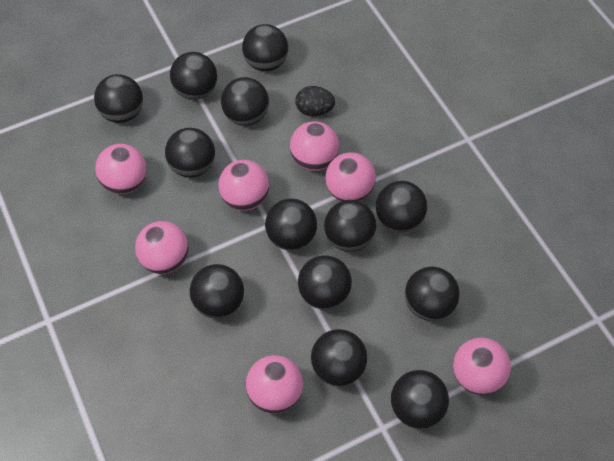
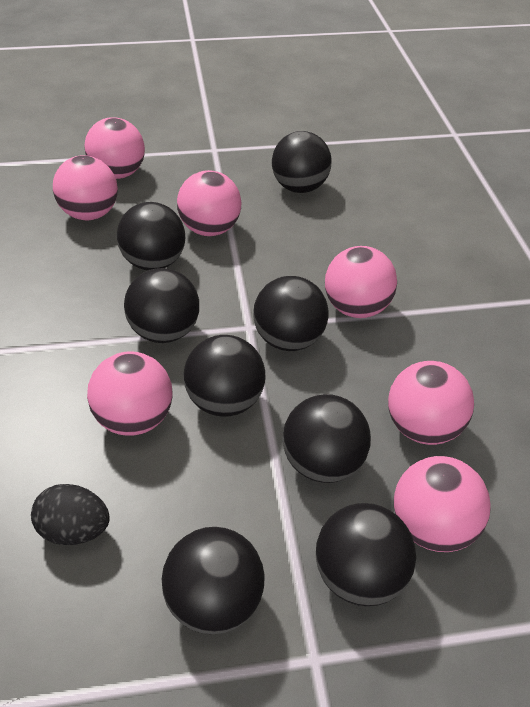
black ball: 13 -> 8

